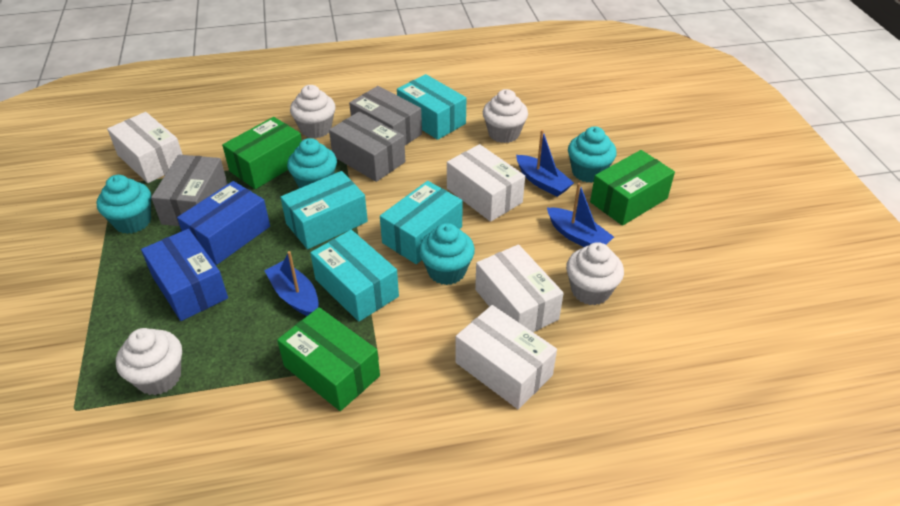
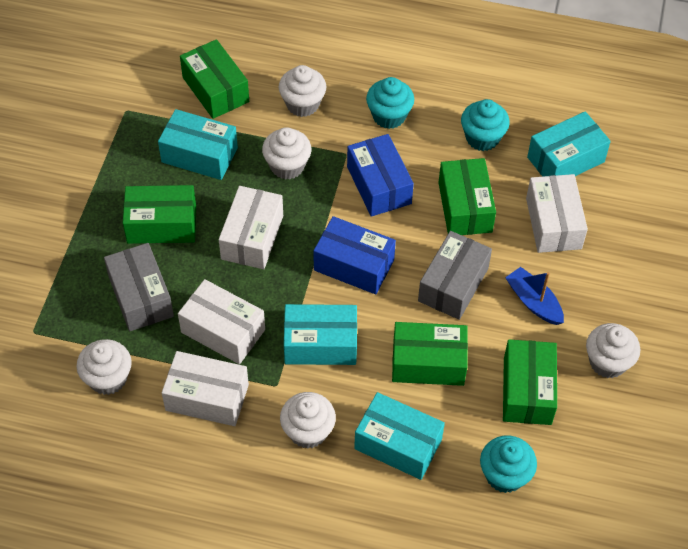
blue boat: 3 -> 1
green box: 3 -> 5
grey box: 3 -> 2
turquoise cupcake: 4 -> 3
white cupcake: 4 -> 5

